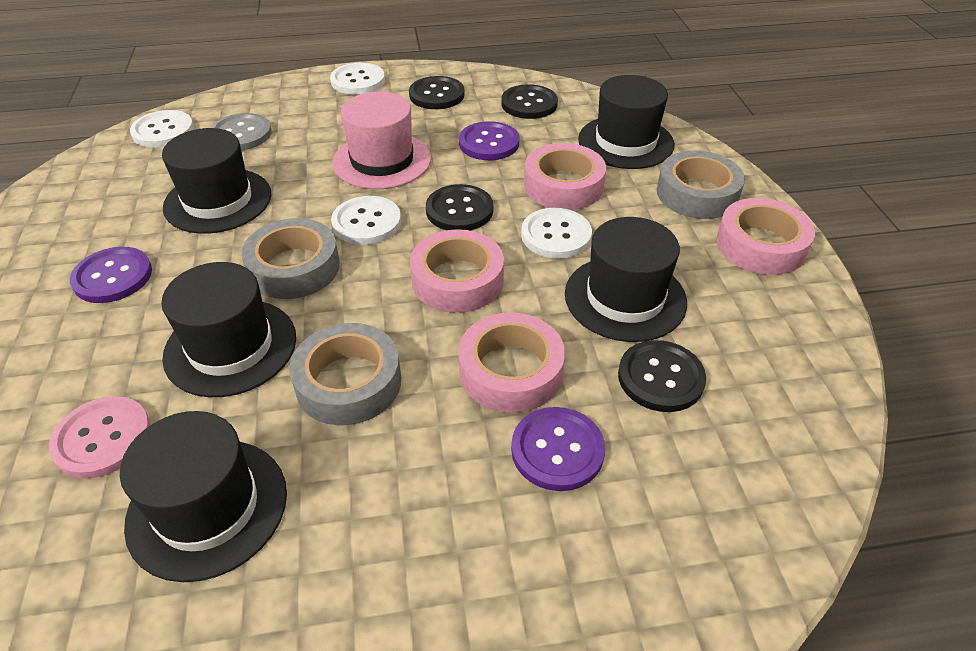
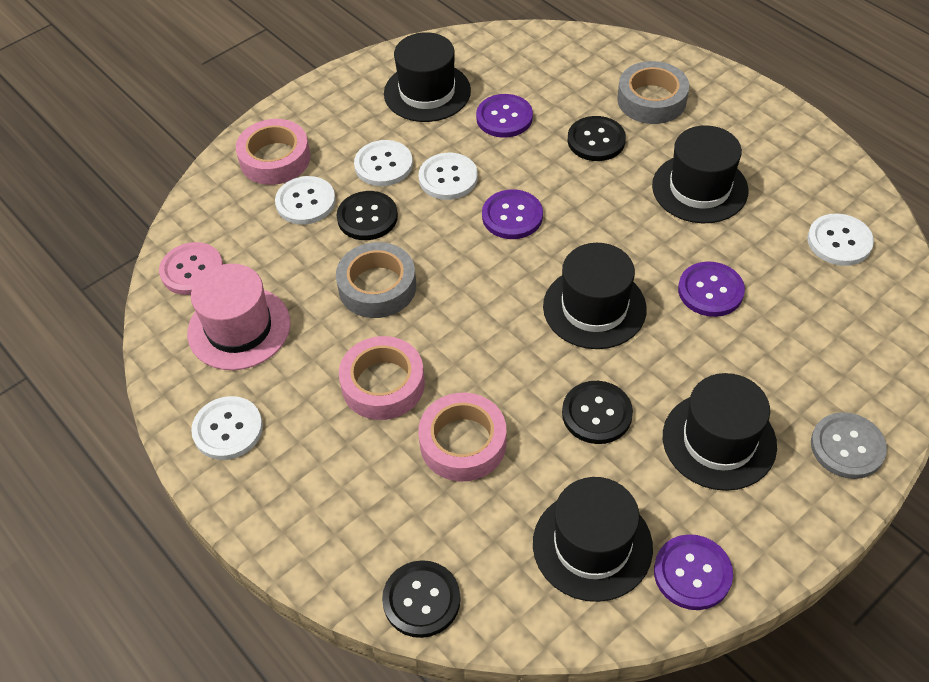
grey tape: 3 -> 2
pink tape: 4 -> 3
purple button: 3 -> 4
white button: 4 -> 5

